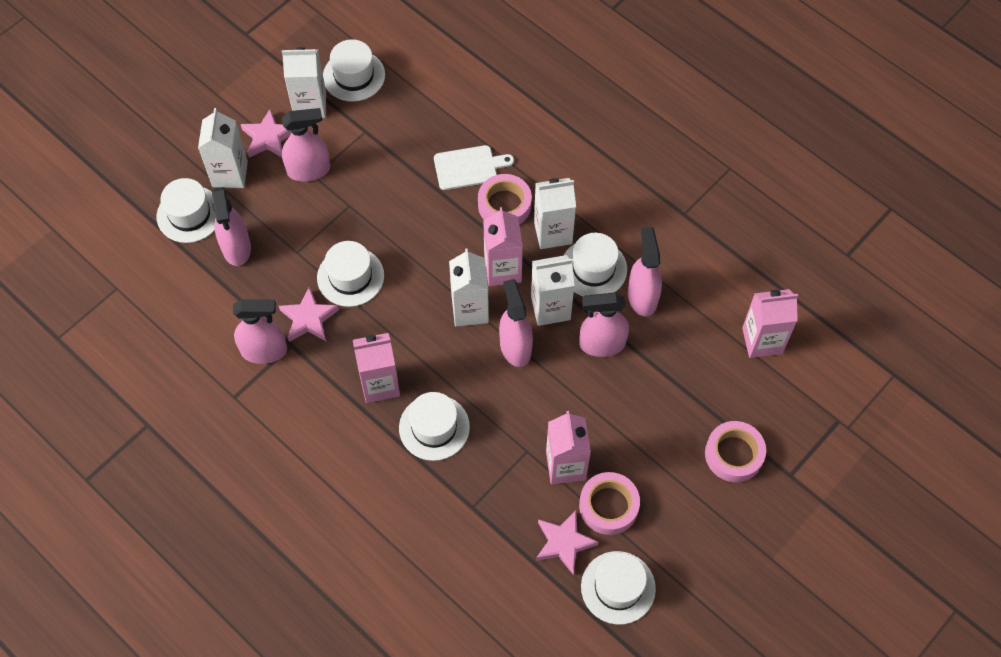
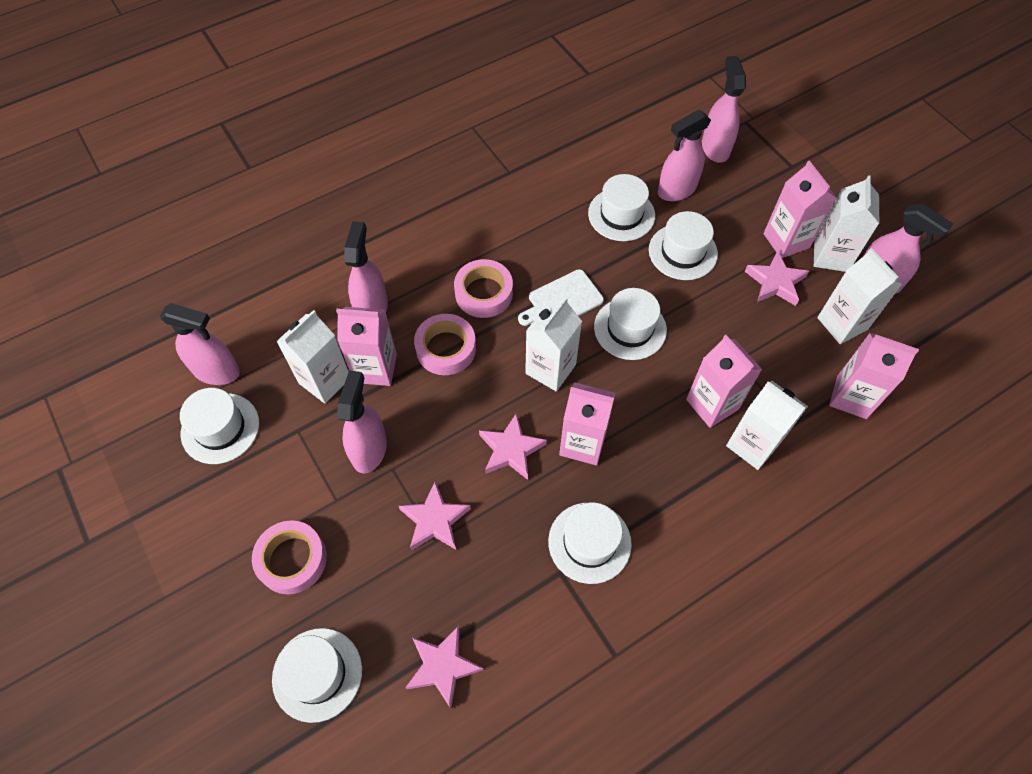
pink carton: 4 -> 5
pink star: 3 -> 4

